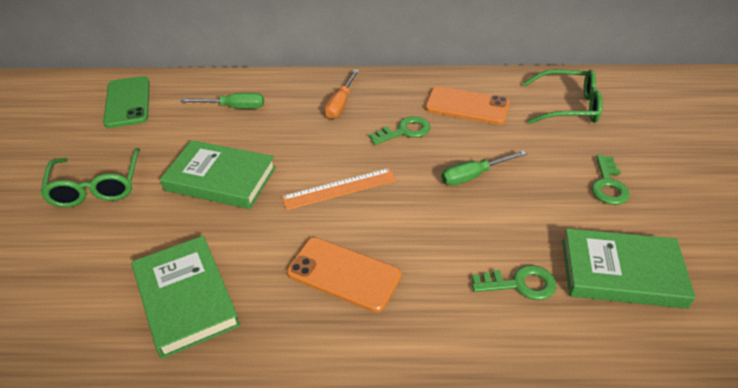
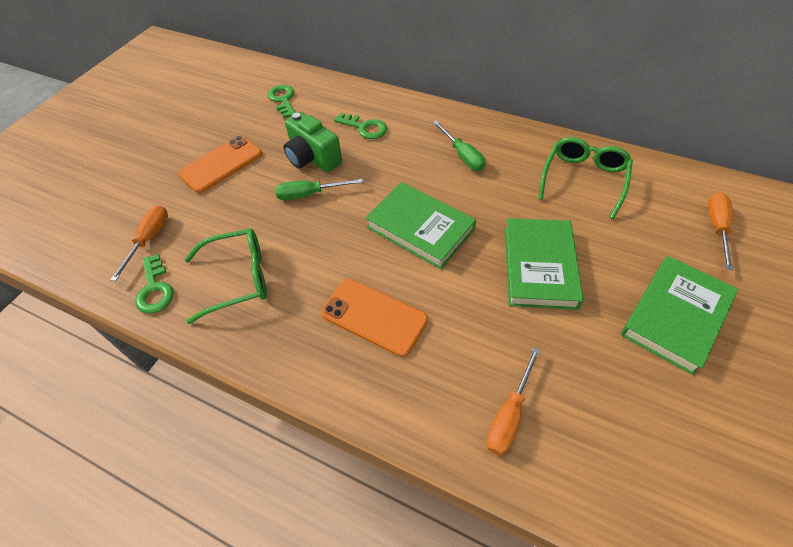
green camera: 0 -> 1
green phone: 1 -> 0
orange ruler: 1 -> 0
orange screwdriver: 1 -> 3

